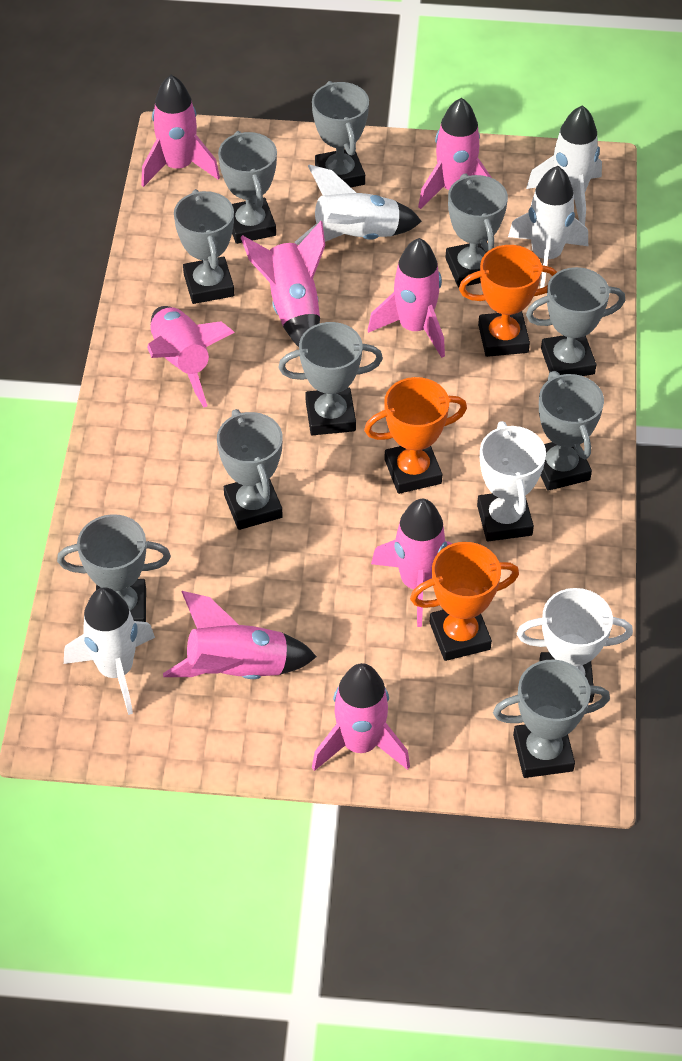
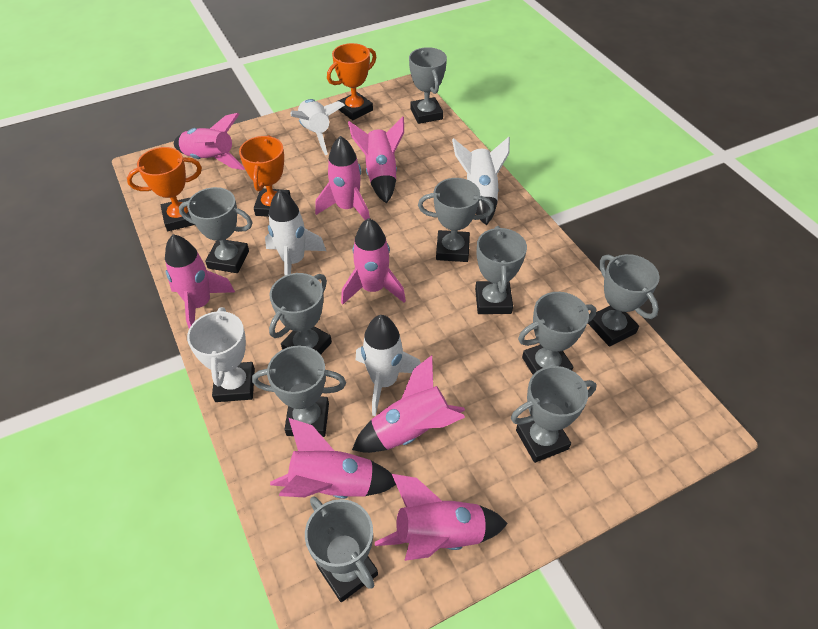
white trophy: 2 -> 1

